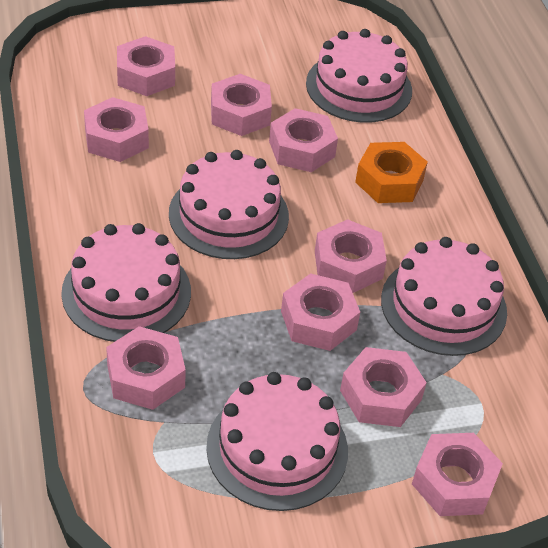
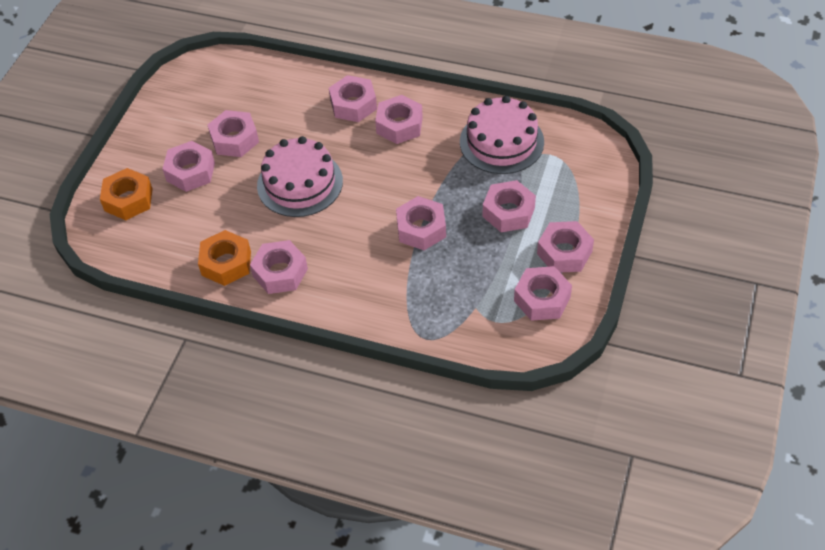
orange nut: 1 -> 2
pink cake: 5 -> 2

